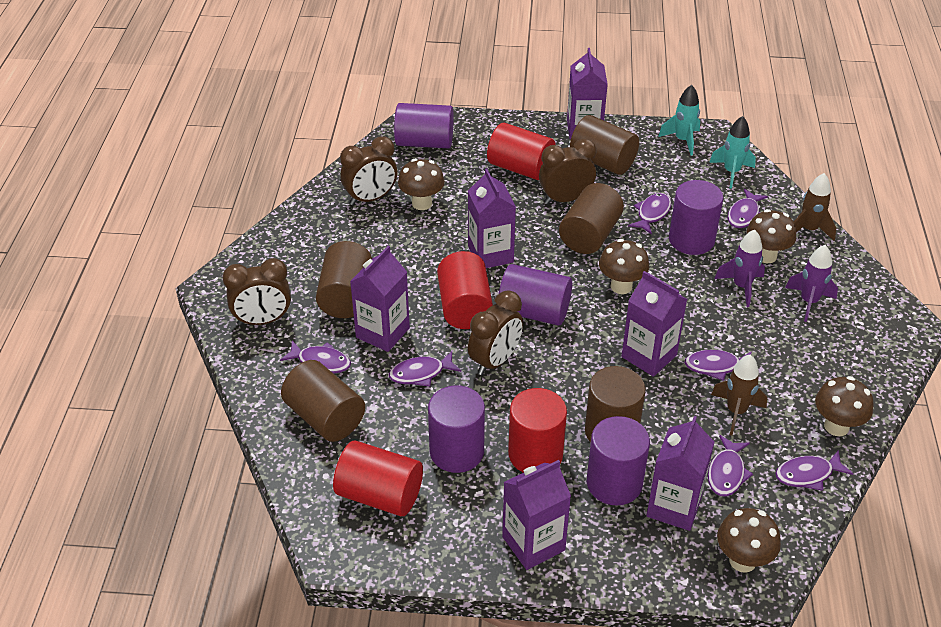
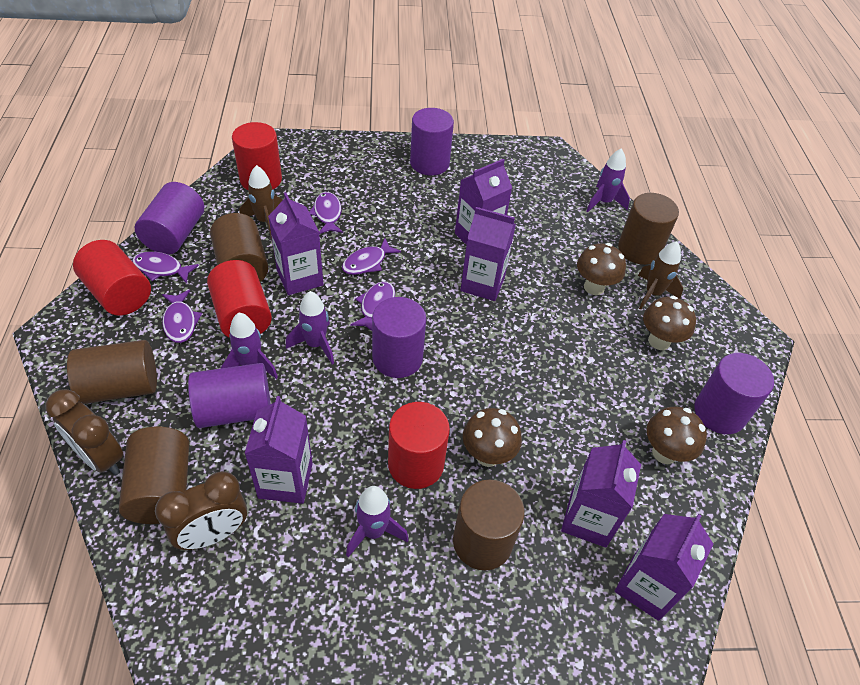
brown clock: 4 -> 2
brown mushroom: 5 -> 4
purple fish: 7 -> 5
purple rocket: 2 -> 4
turquoise rocket: 2 -> 0

